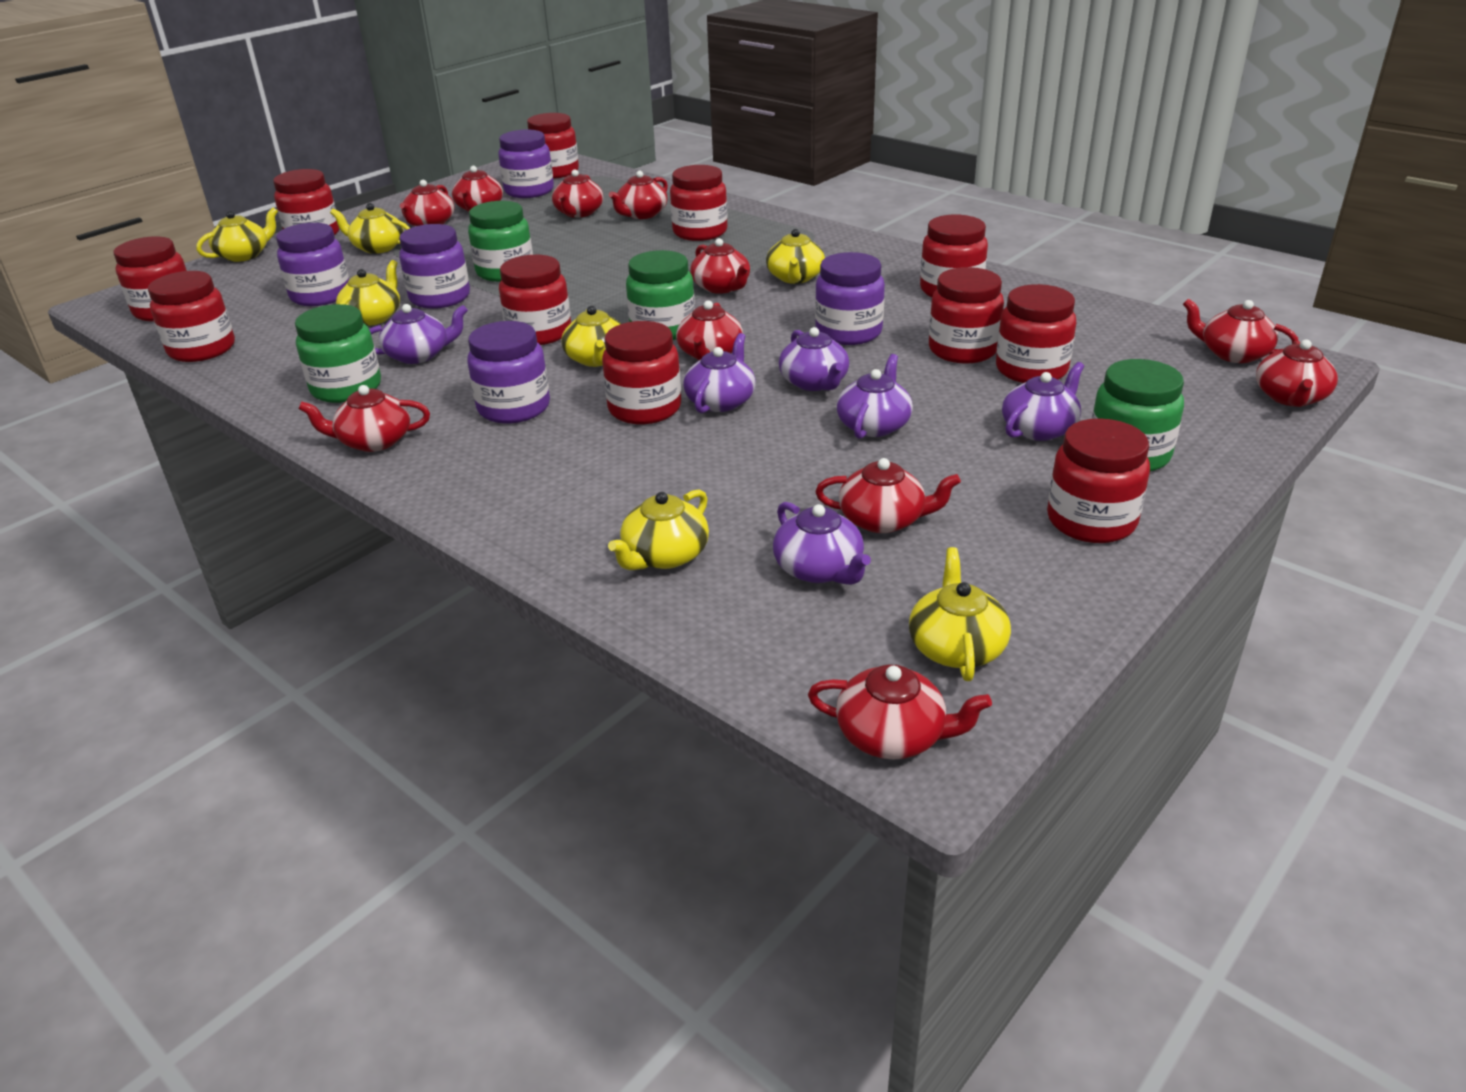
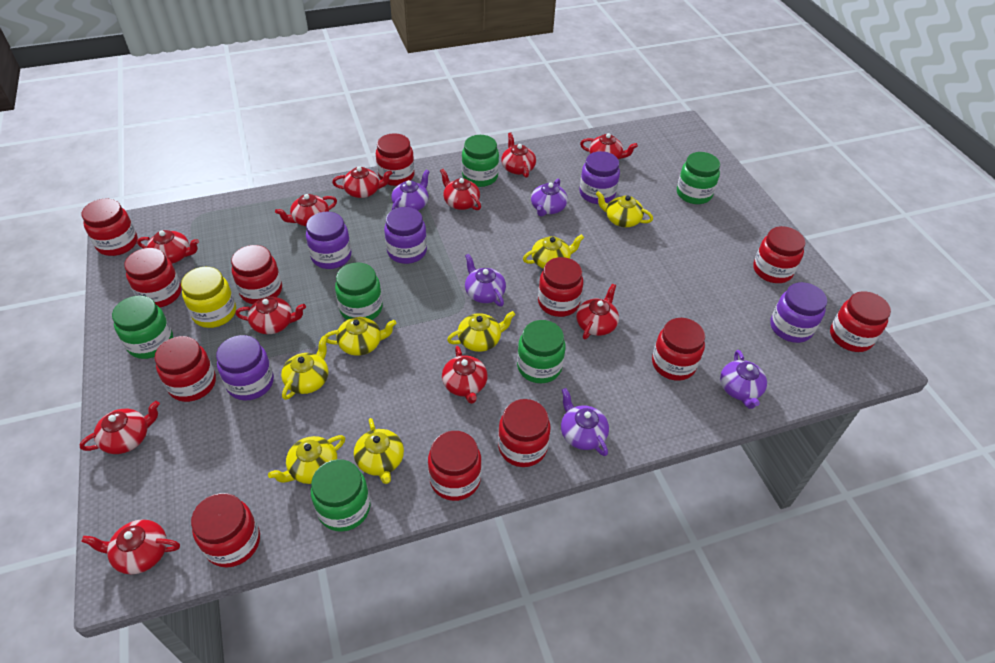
green jar: 4 -> 6
purple teapot: 6 -> 5
red jar: 11 -> 12
yellow jar: 0 -> 1

